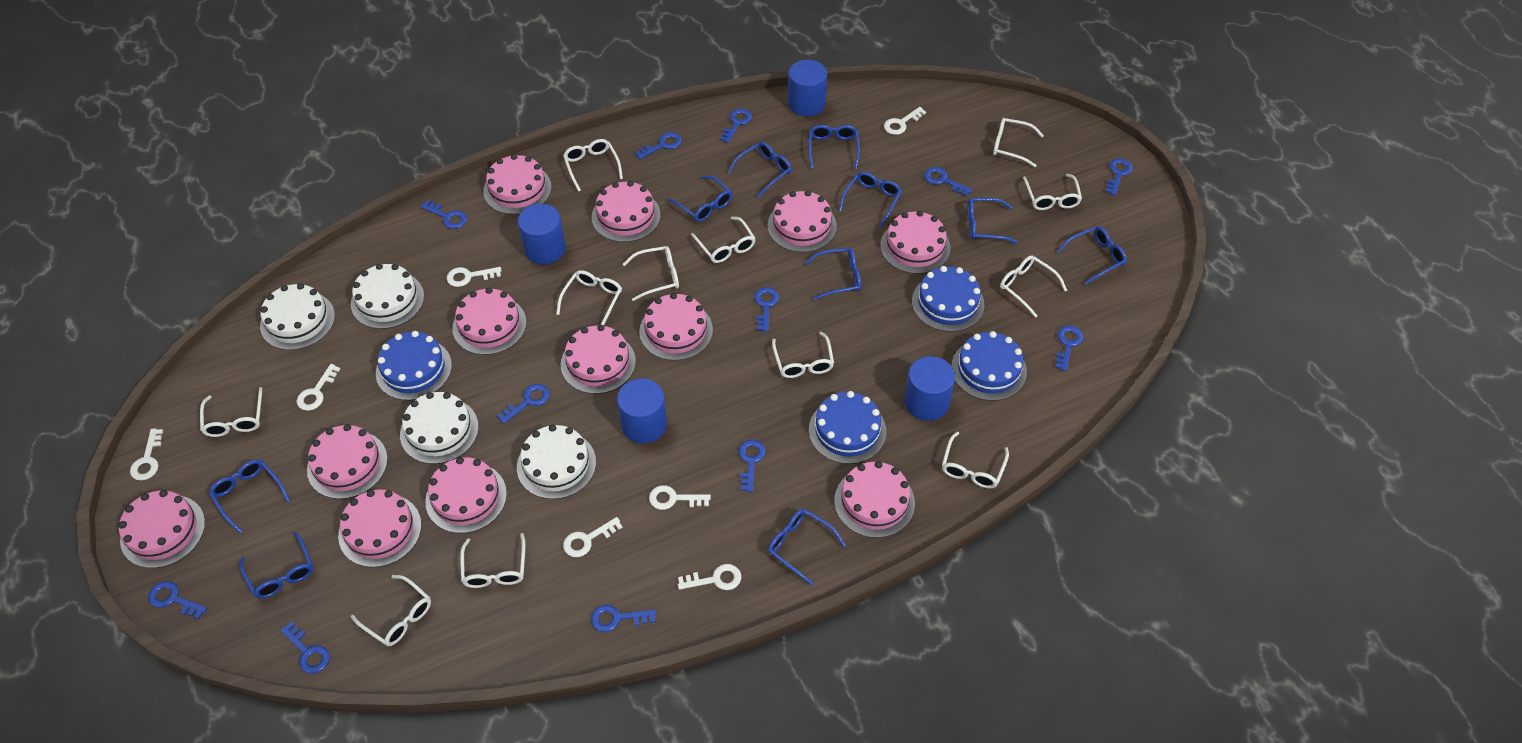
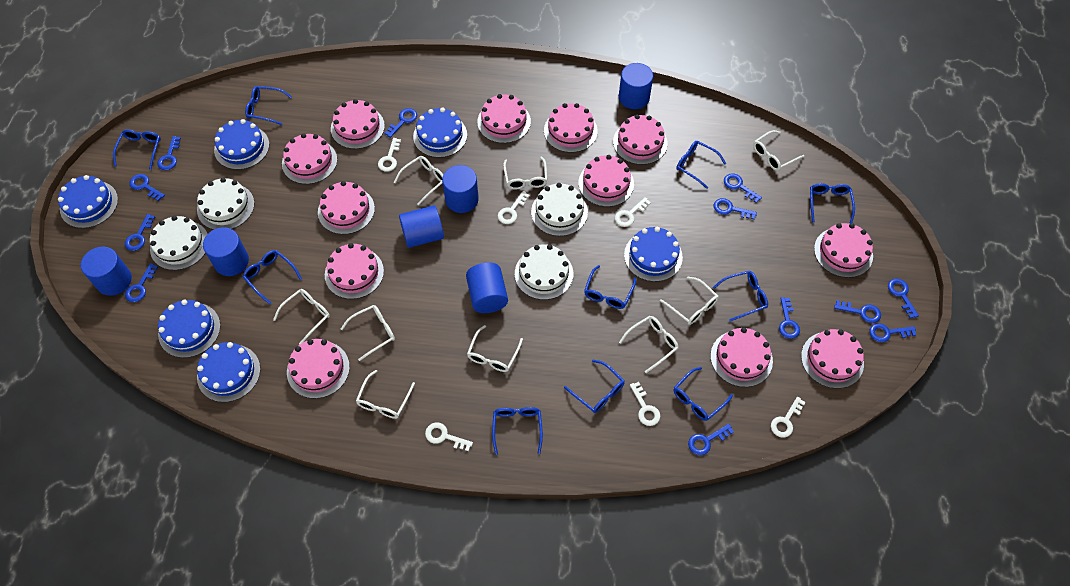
blue cake: 4 -> 6
blue cylinder: 4 -> 6
white glasses: 12 -> 9
white key: 7 -> 6

